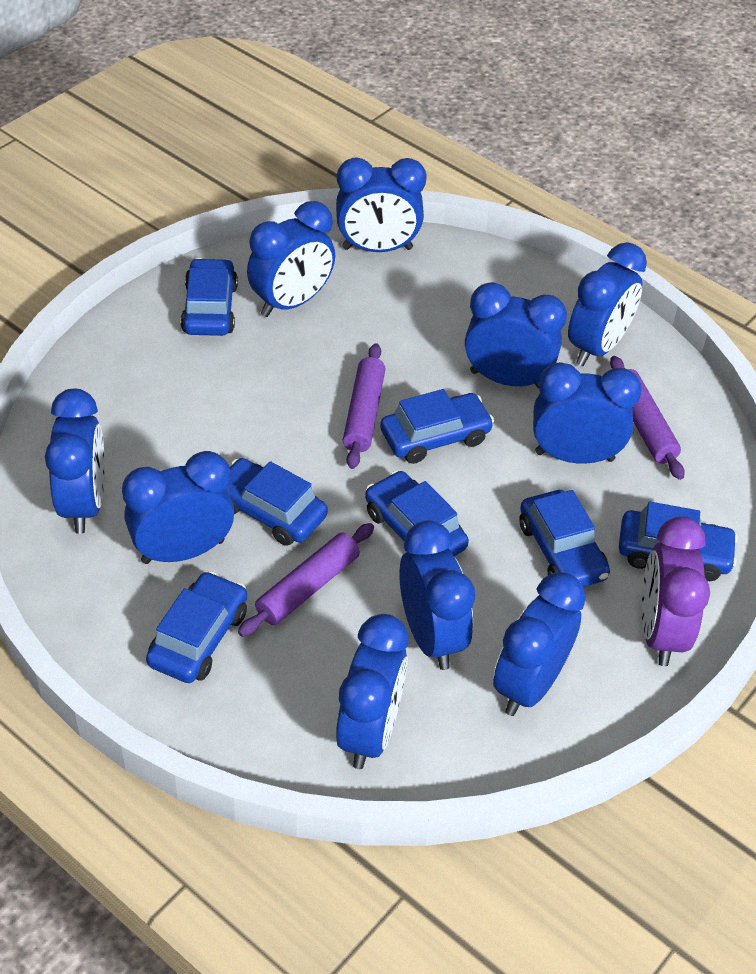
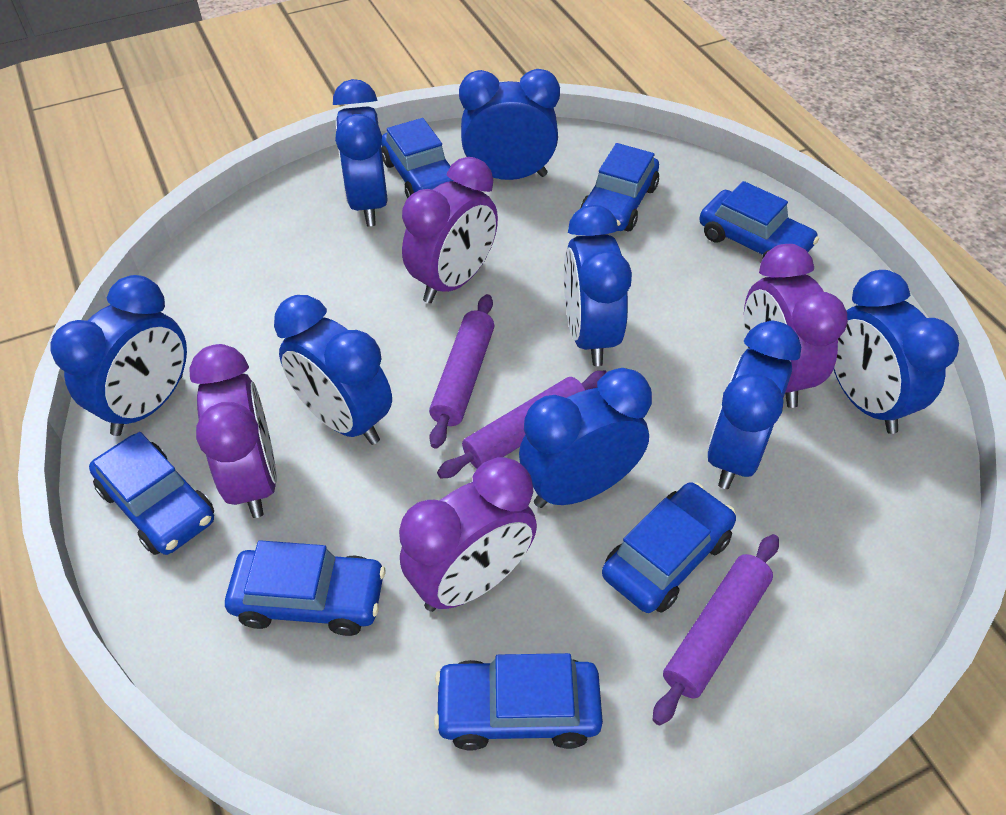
blue clock: 10 -> 8
purple clock: 1 -> 4

